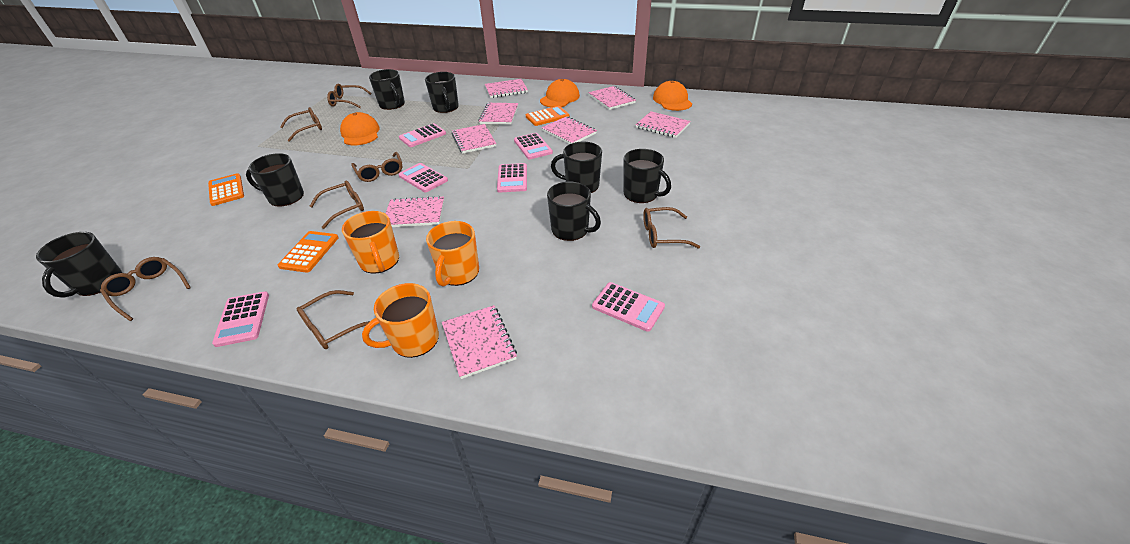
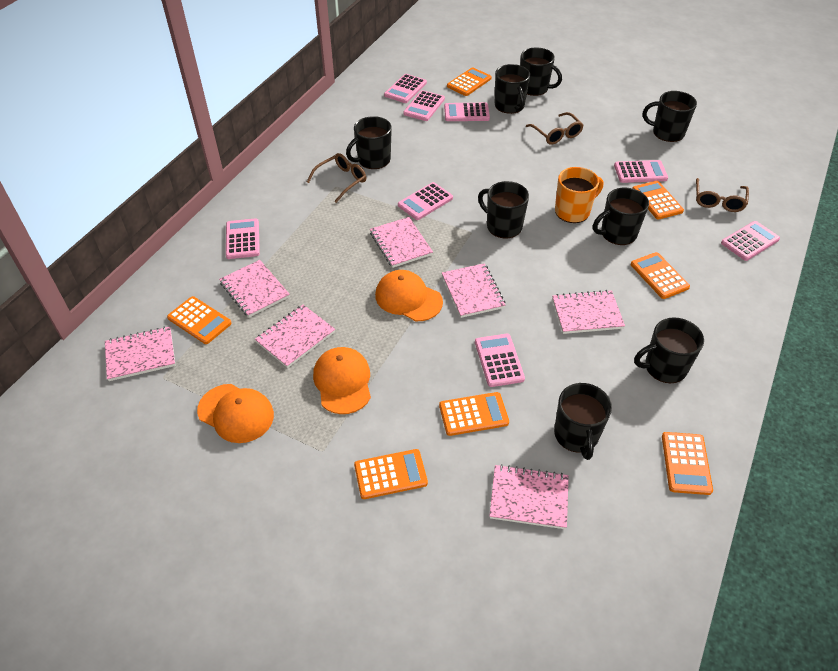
black mug: 7 -> 8
brown glasses: 7 -> 3
orange calculator: 3 -> 7
orange mug: 3 -> 1
pink calculator: 6 -> 8
pink notebook: 8 -> 7

